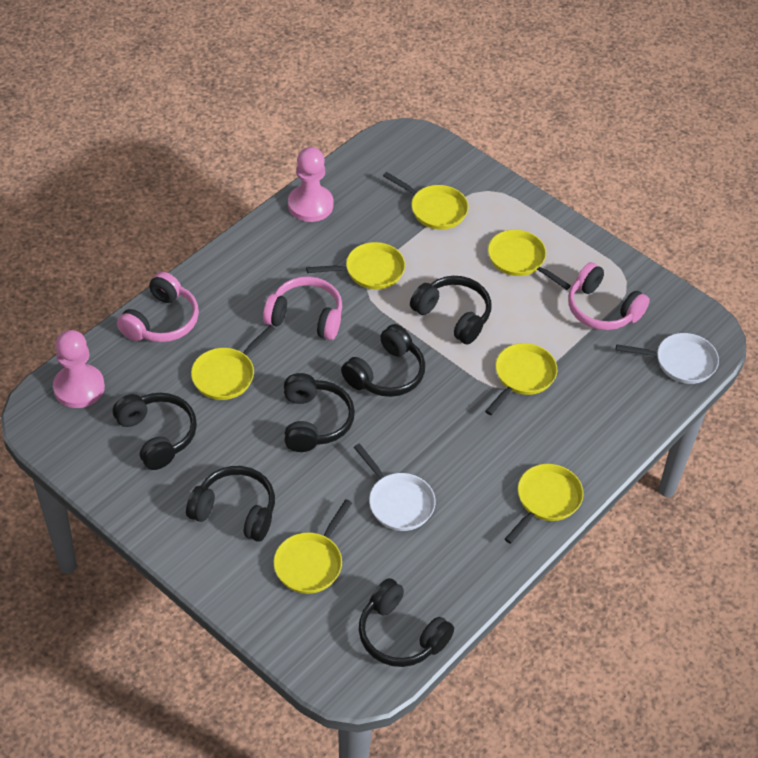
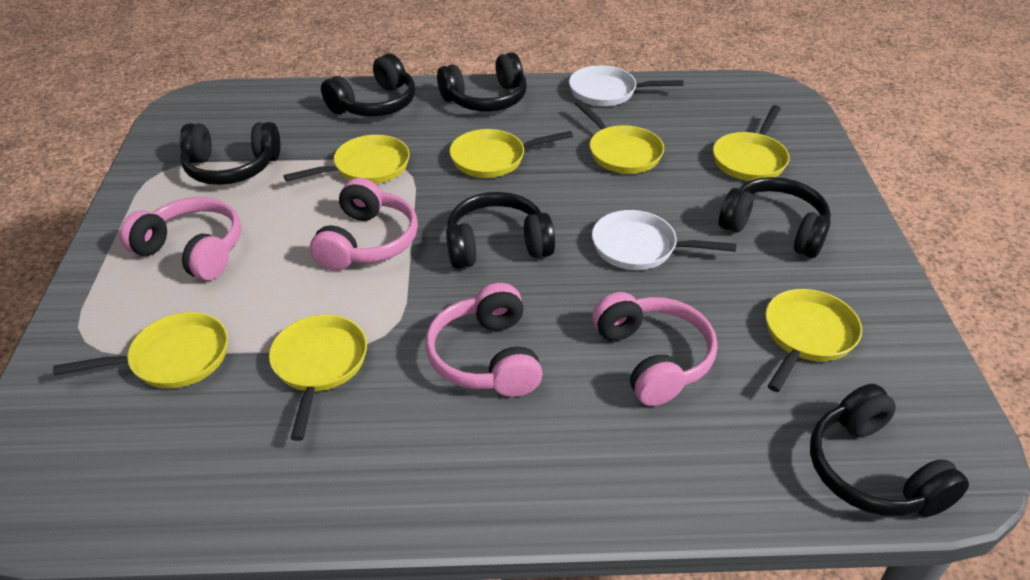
pink headphones: 3 -> 4
pink pawn: 2 -> 0

